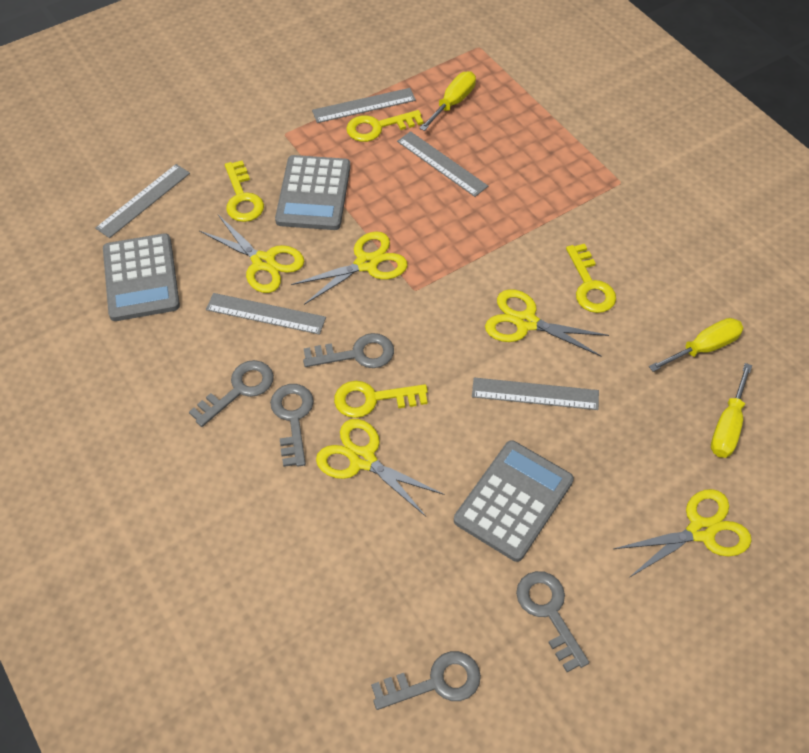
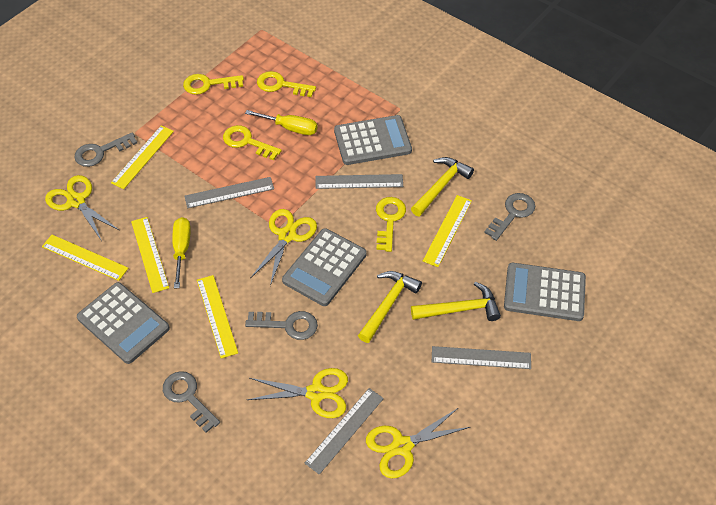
grey calculator: 3 -> 4
grey key: 5 -> 4
grey ruler: 5 -> 4
yellow hammer: 0 -> 3
yellow ruler: 0 -> 5
yellow scissors: 5 -> 4
yellow screwdriver: 3 -> 2

